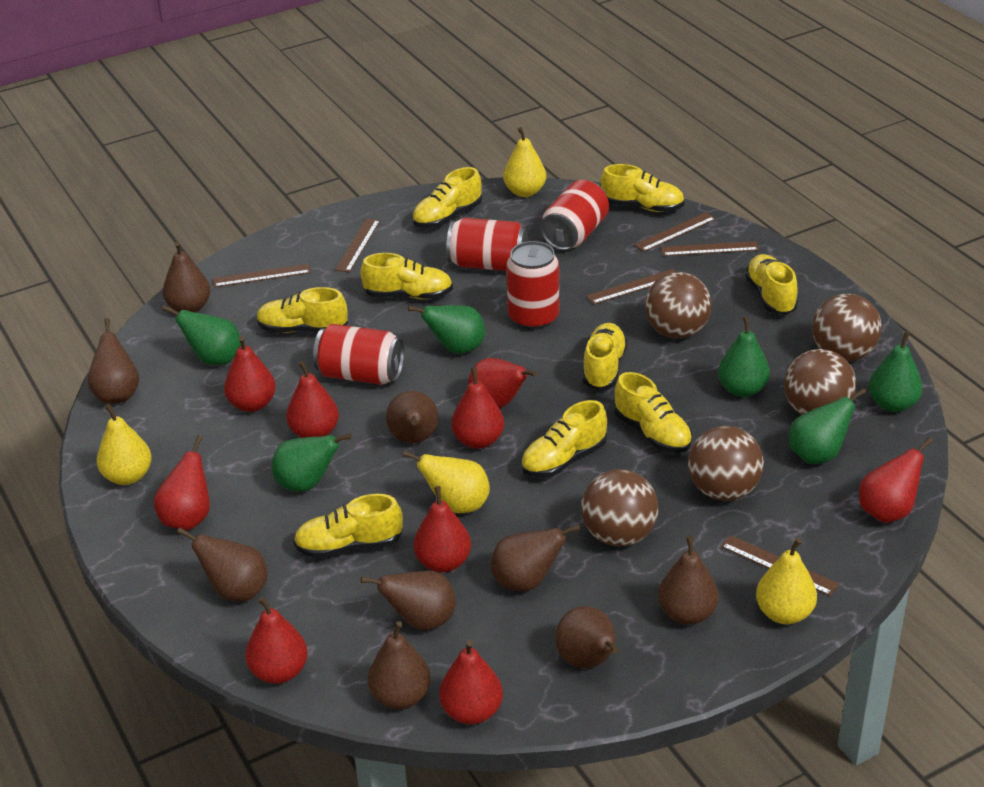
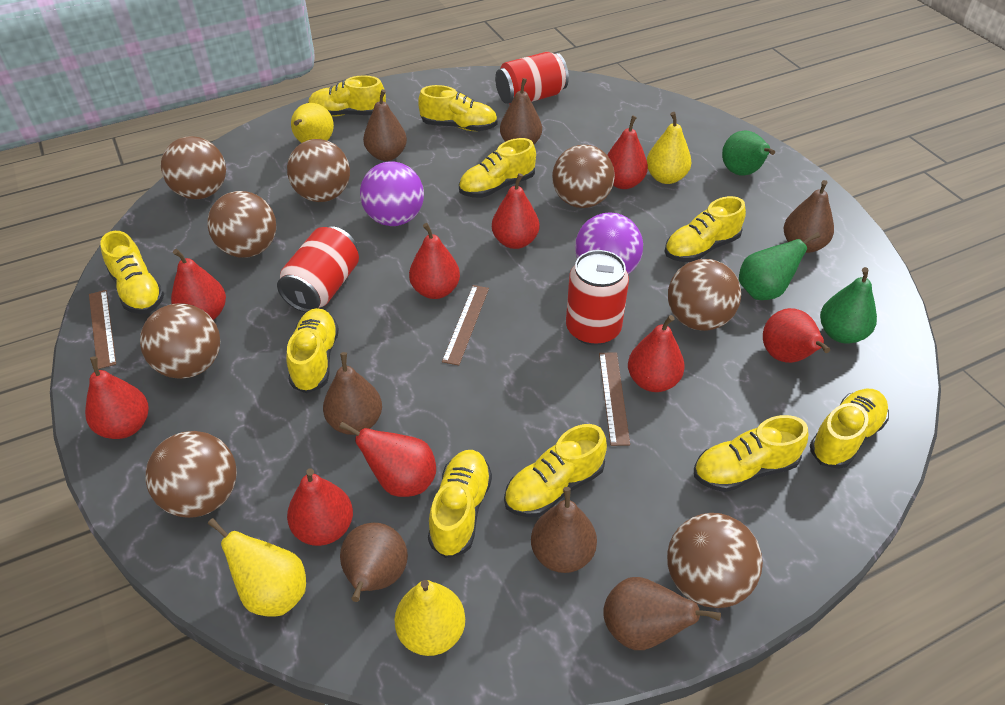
brown ball: 5 -> 8
brown pear: 9 -> 7
brown ruler: 6 -> 3
green pear: 6 -> 3
purple ball: 0 -> 2
red can: 4 -> 3
yellow shoe: 9 -> 10

